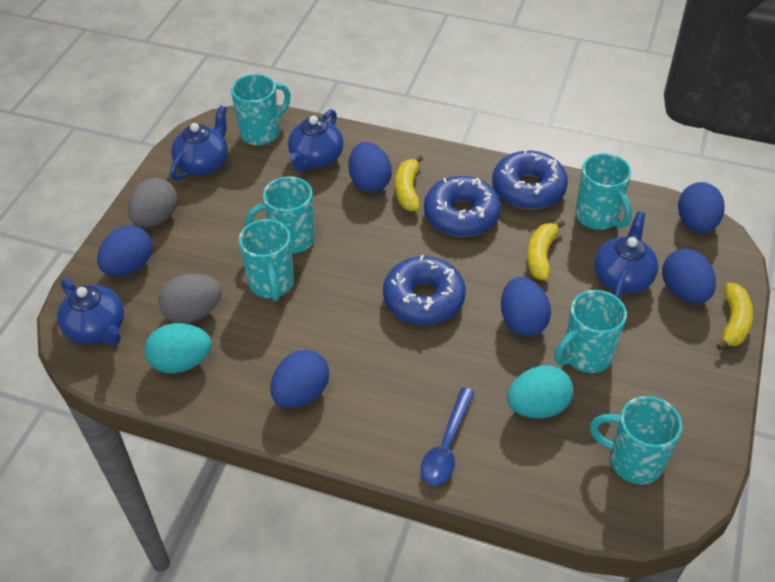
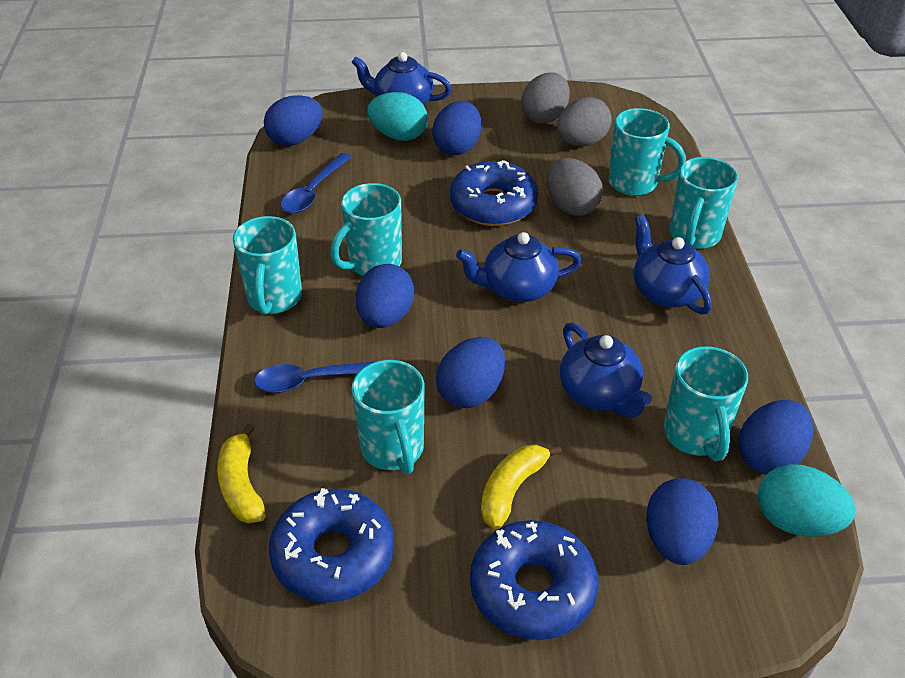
blue spoon: 1 -> 2
grey egg: 2 -> 3
yellow banana: 3 -> 2

